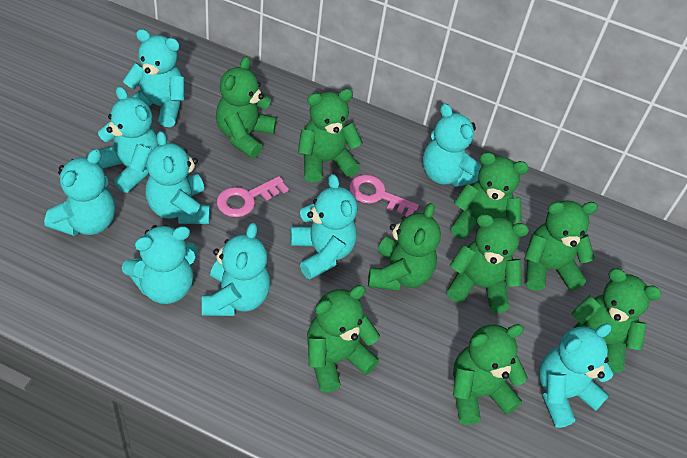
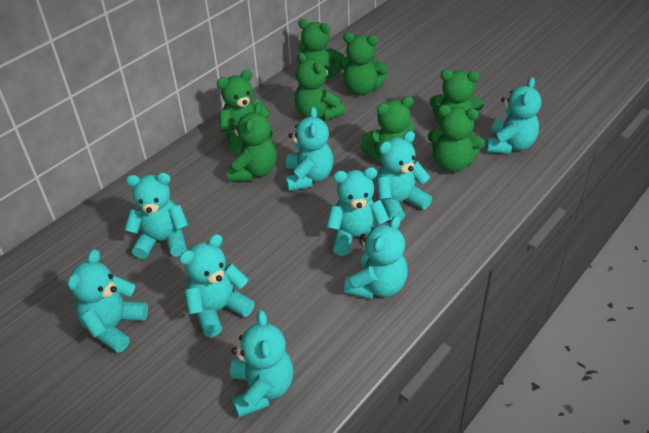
green teddy bear: 9 -> 8
pink key: 2 -> 0

